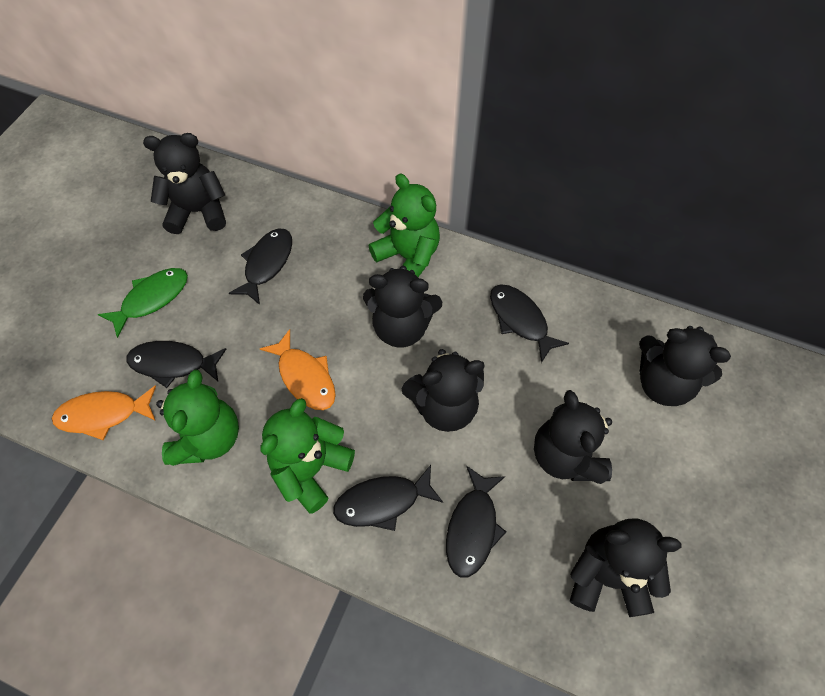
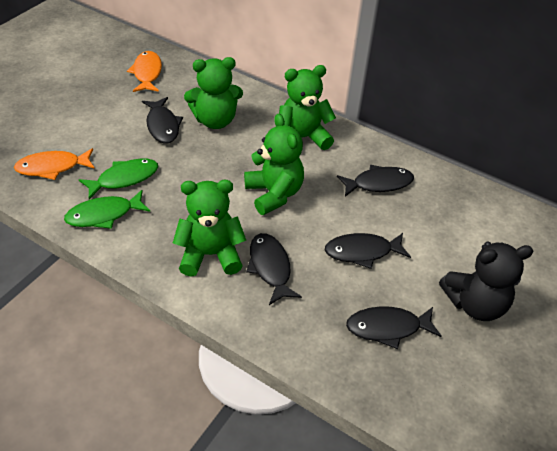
black teddy bear: 6 -> 1
green fish: 1 -> 2
green teddy bear: 3 -> 4

